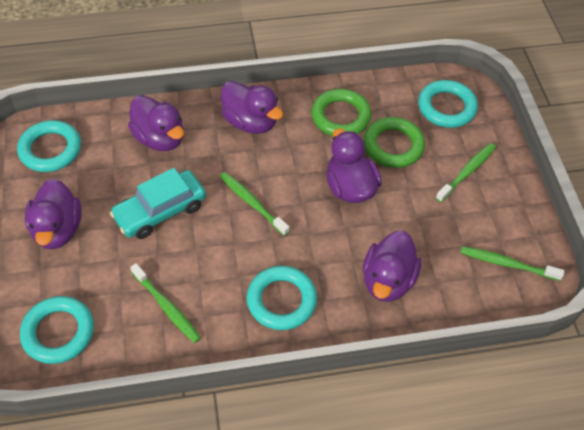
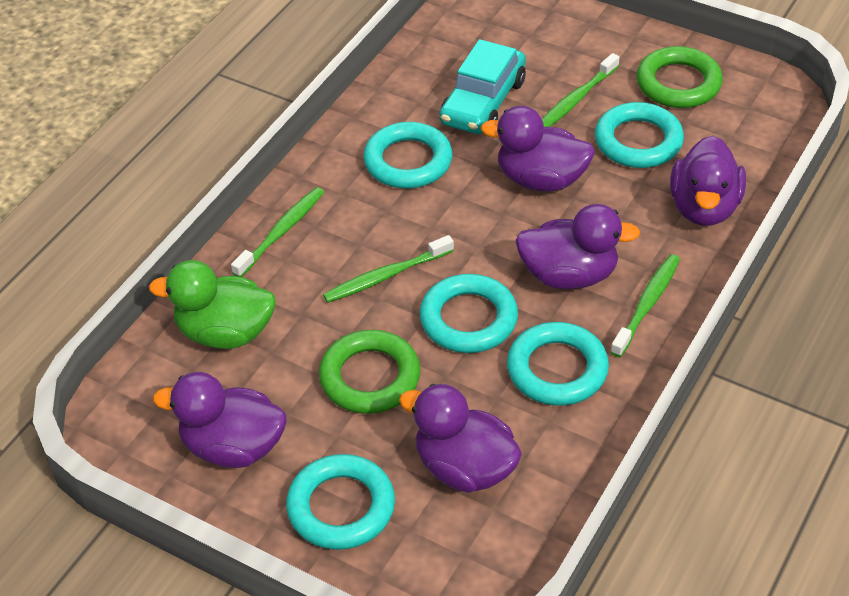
green duck: 0 -> 1
turquoise ring: 4 -> 5

